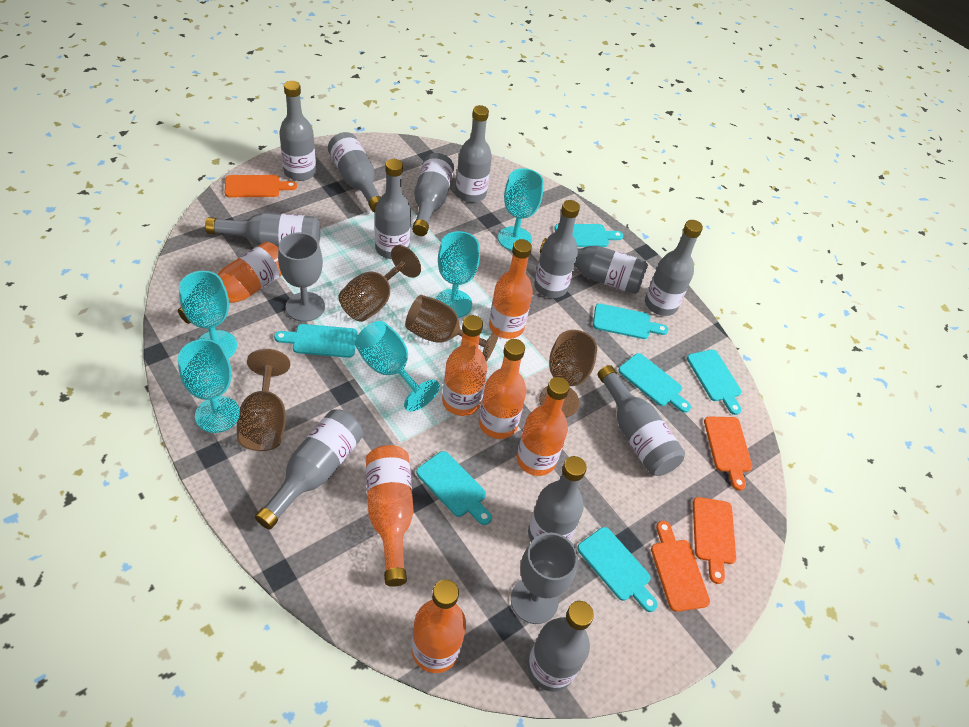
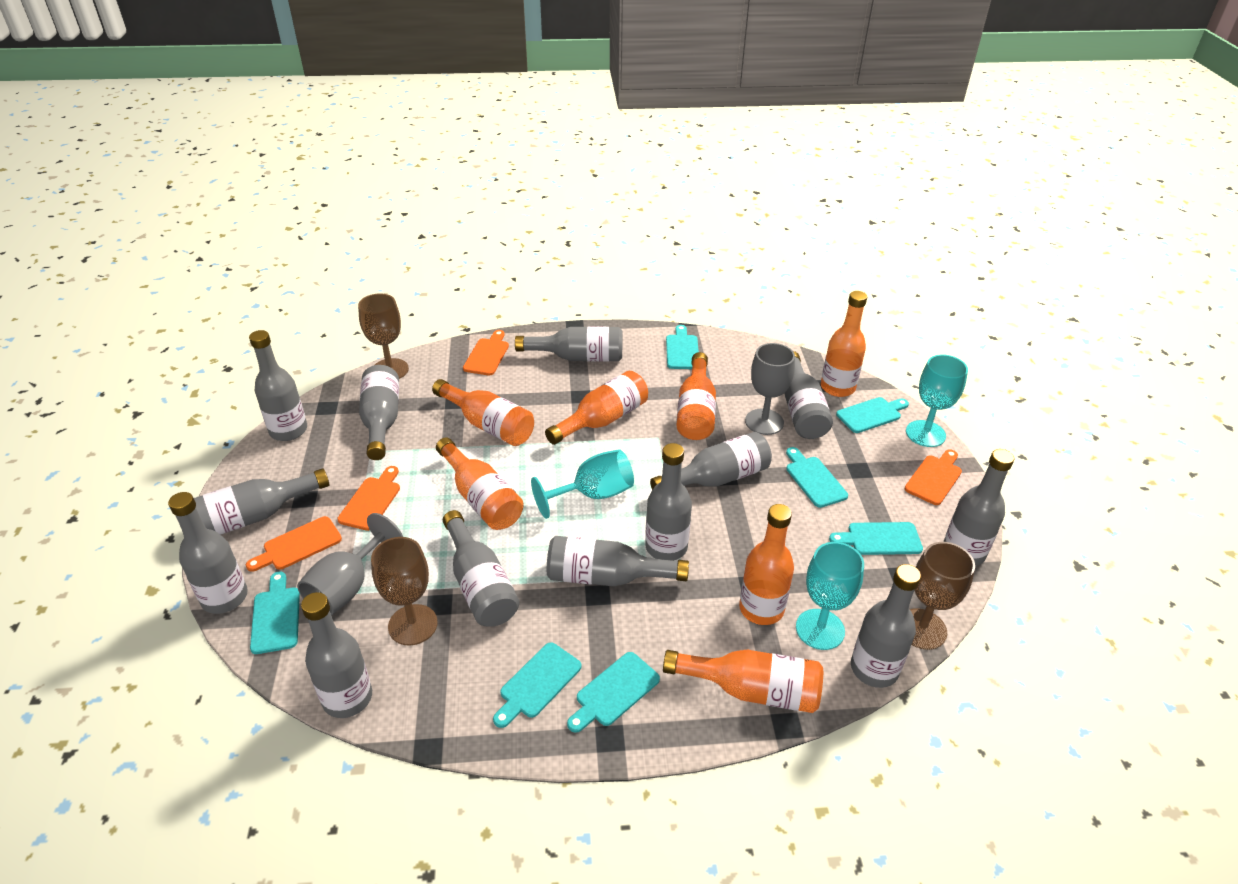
brown goblet: 4 -> 3
turquoise goblet: 5 -> 3

